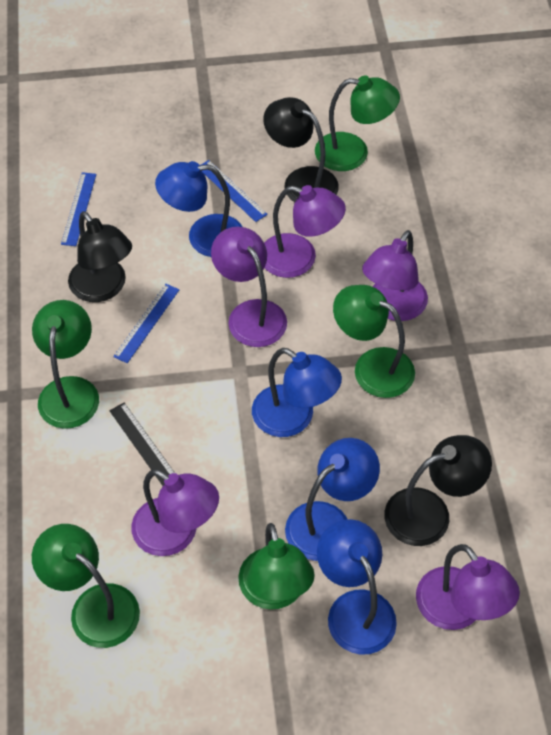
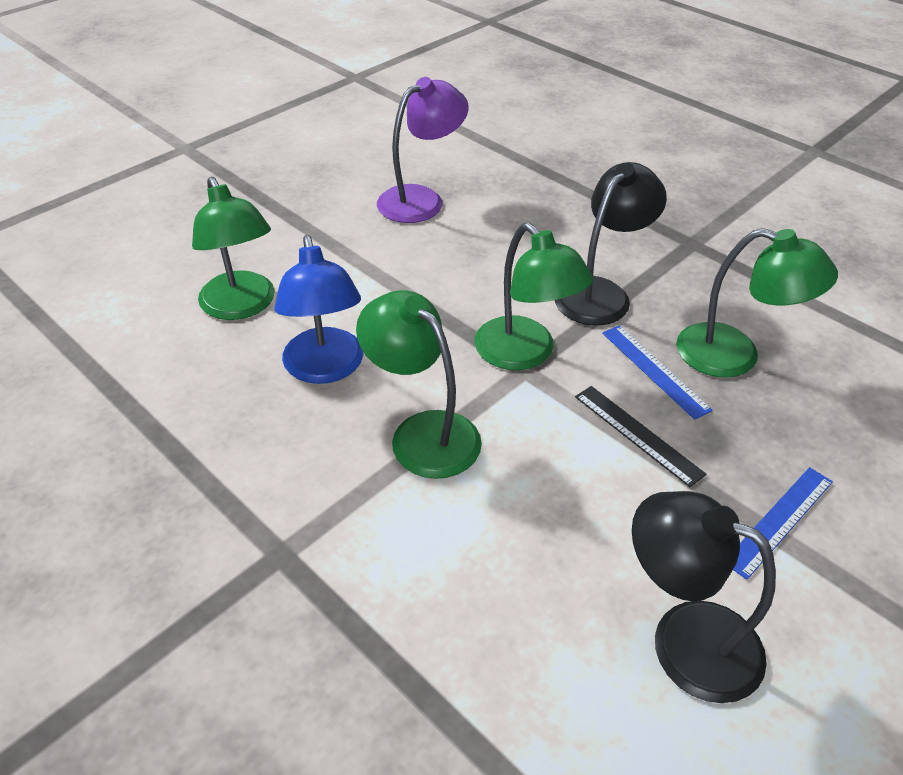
black lamp: 3 -> 2
blue lamp: 4 -> 1
blue ruler: 3 -> 2
green lamp: 5 -> 4
purple lamp: 5 -> 1

